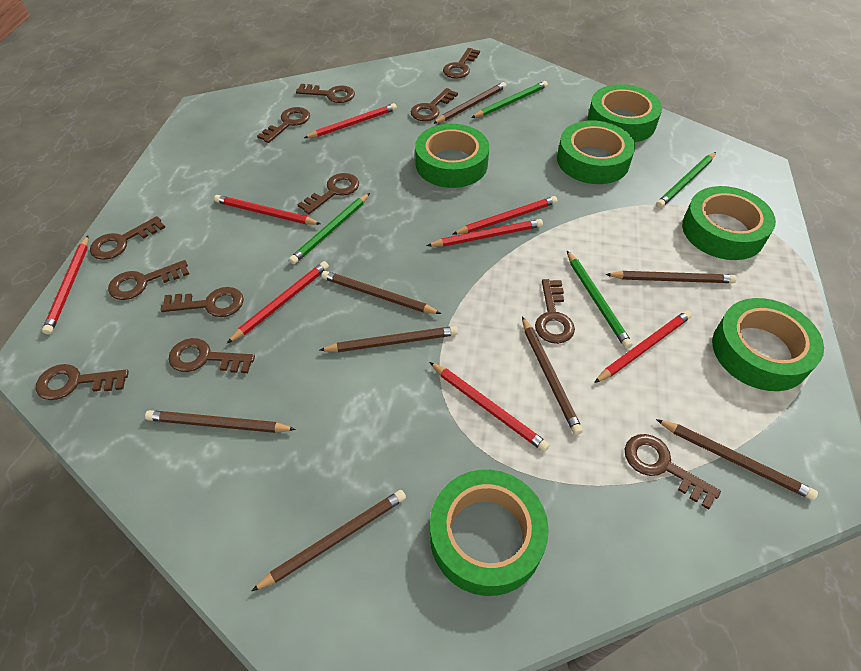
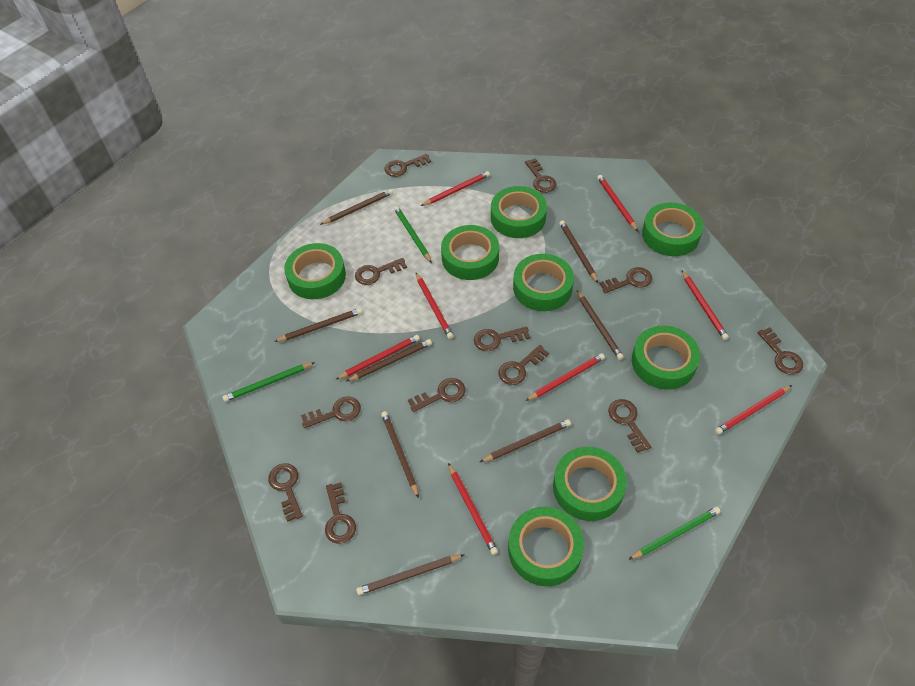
green pencil: 4 -> 3
green tape: 6 -> 8

